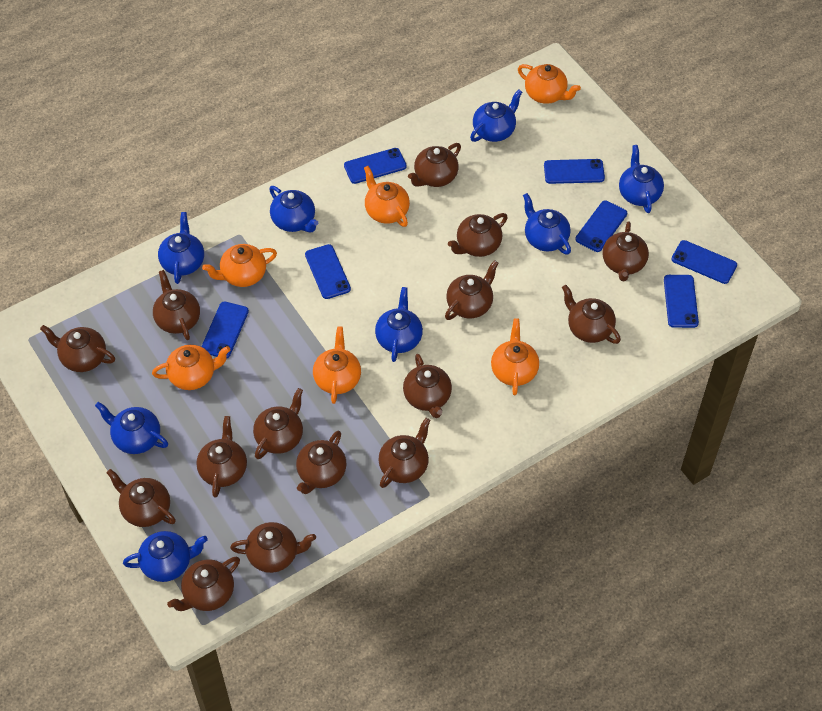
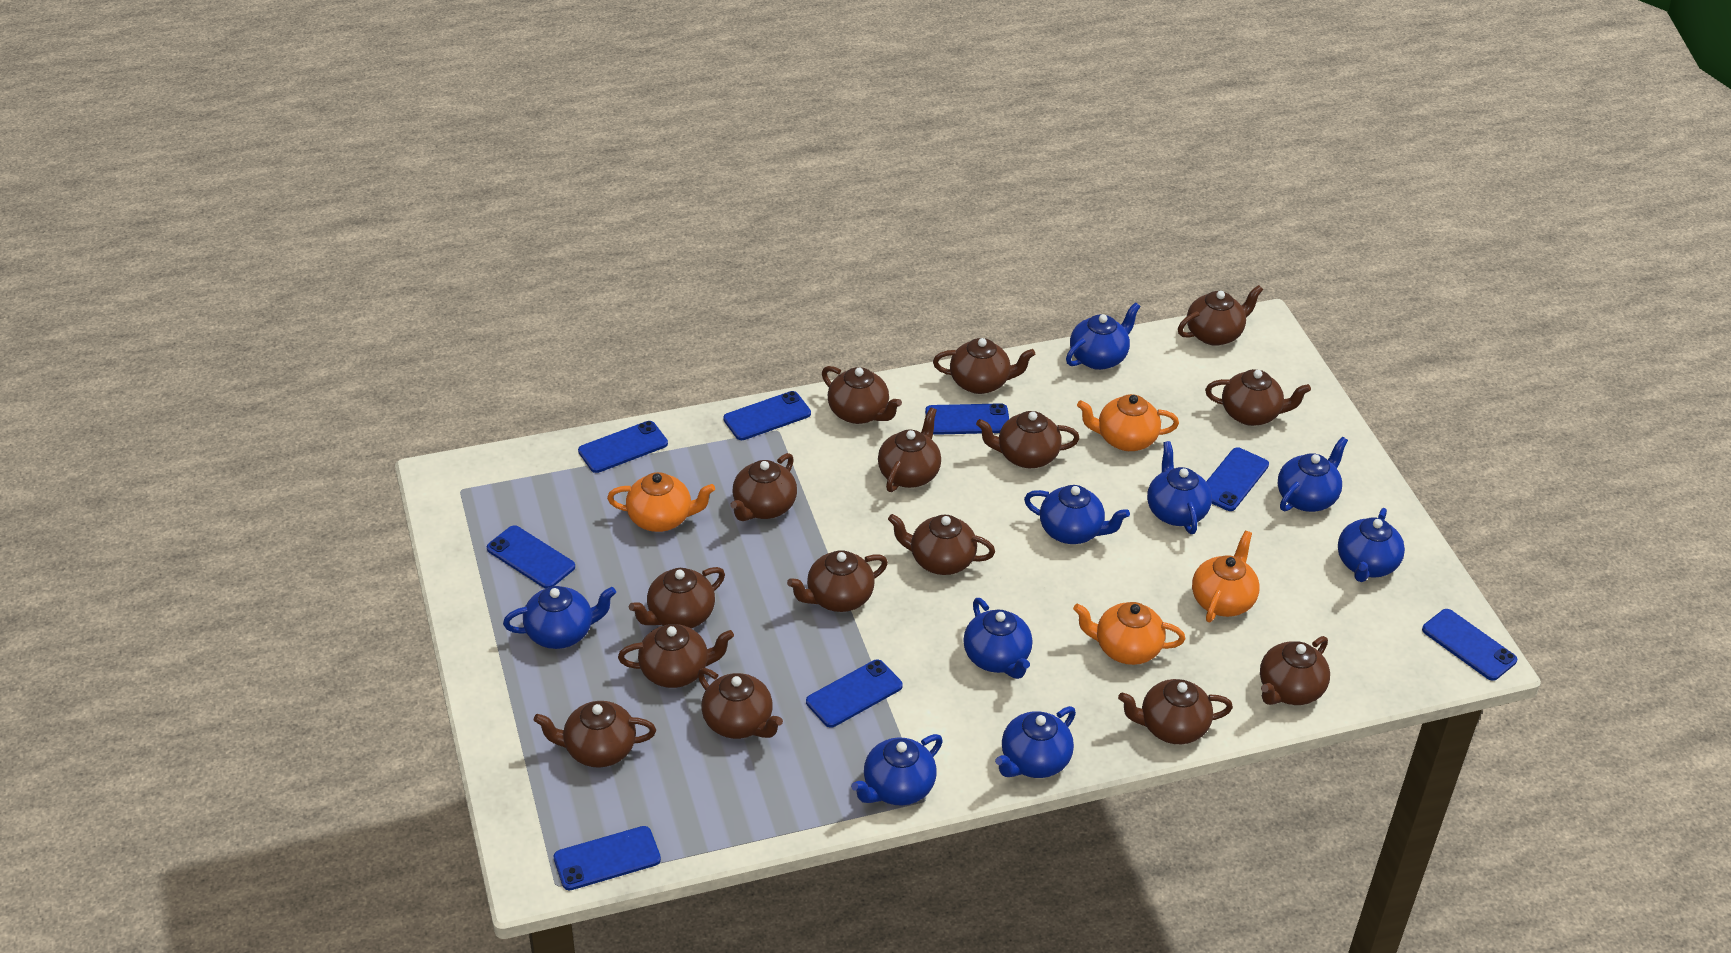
blue phone: 7 -> 8
blue teapot: 8 -> 9
orange teapot: 6 -> 4

